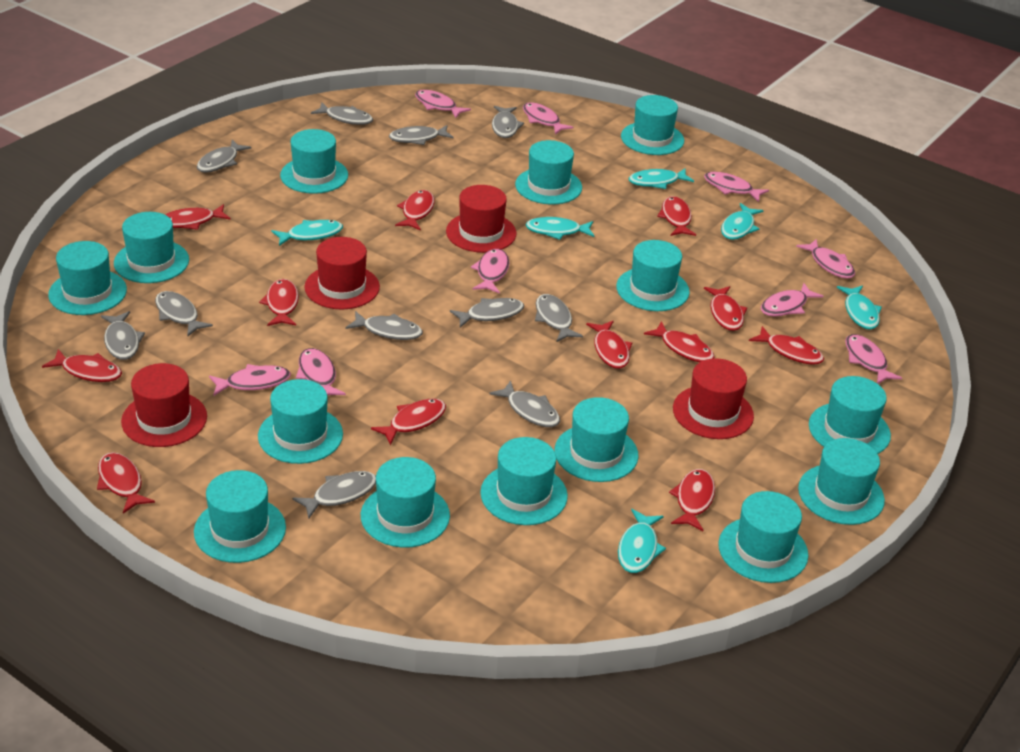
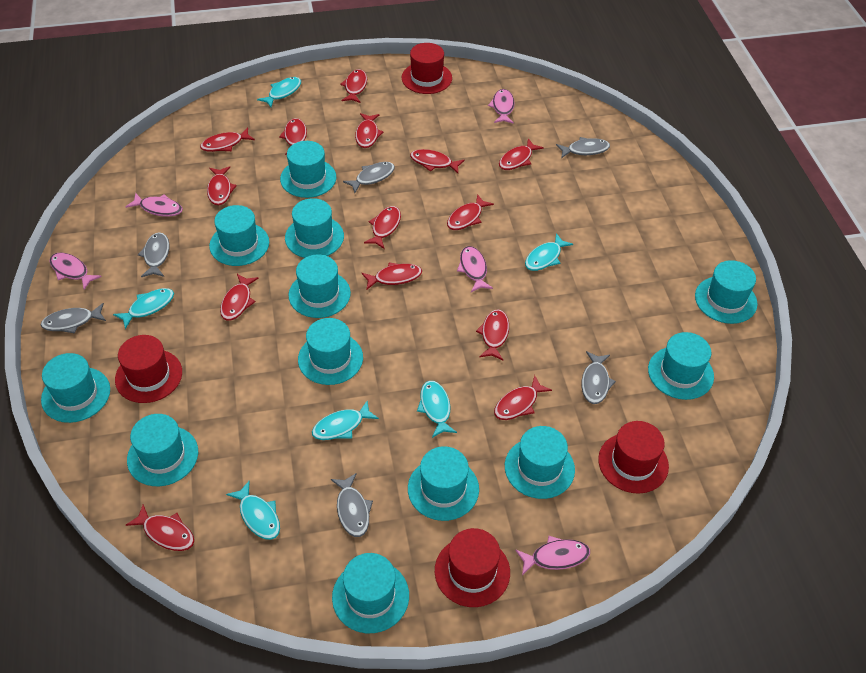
grey fish: 11 -> 6
pink fish: 9 -> 5
red fish: 12 -> 14
turquoise hat: 14 -> 12

